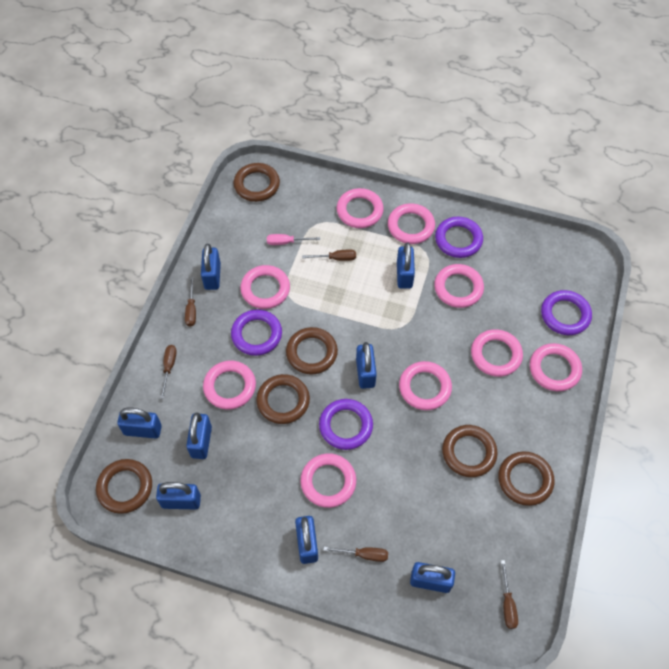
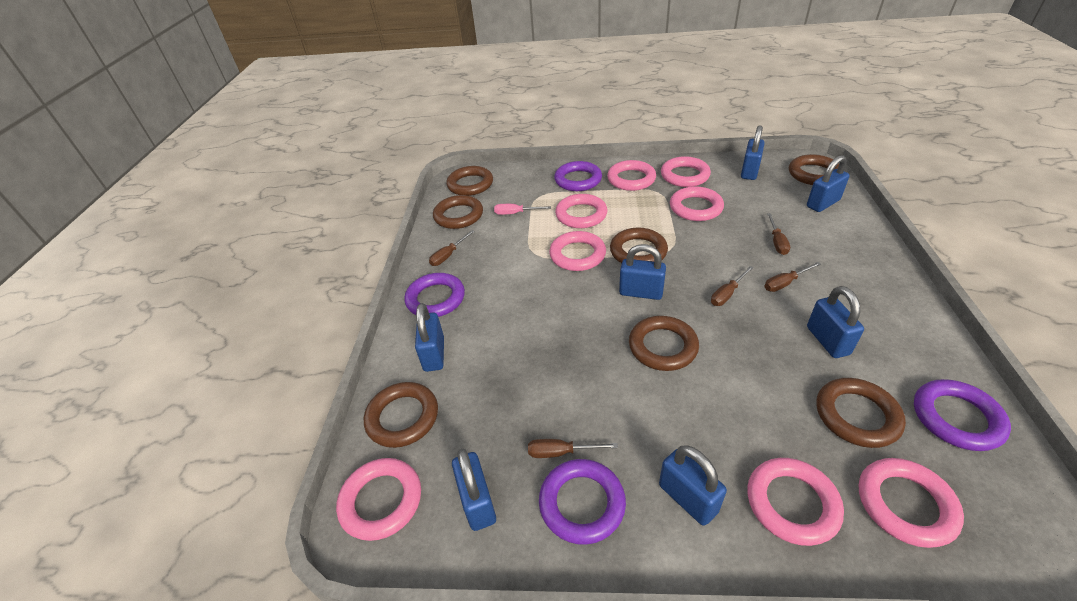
blue padlock: 8 -> 7
brown ring: 6 -> 7
pink ring: 9 -> 8

